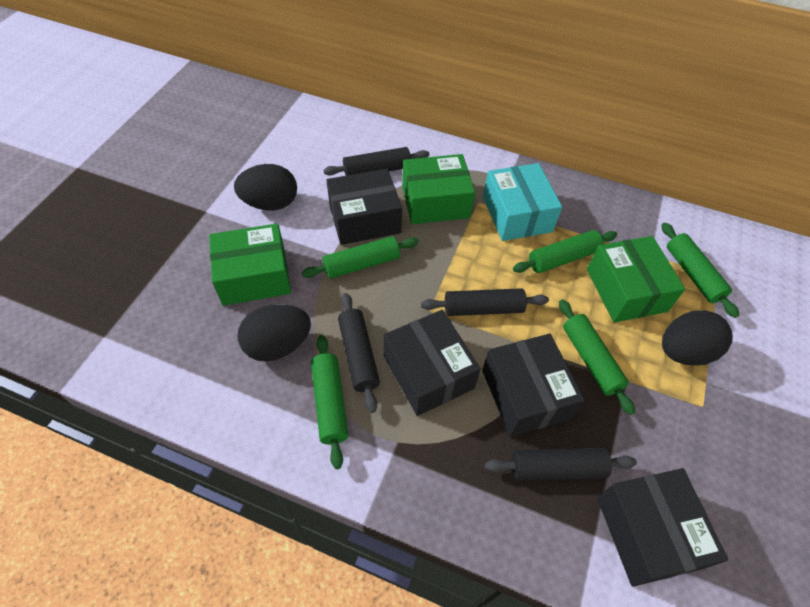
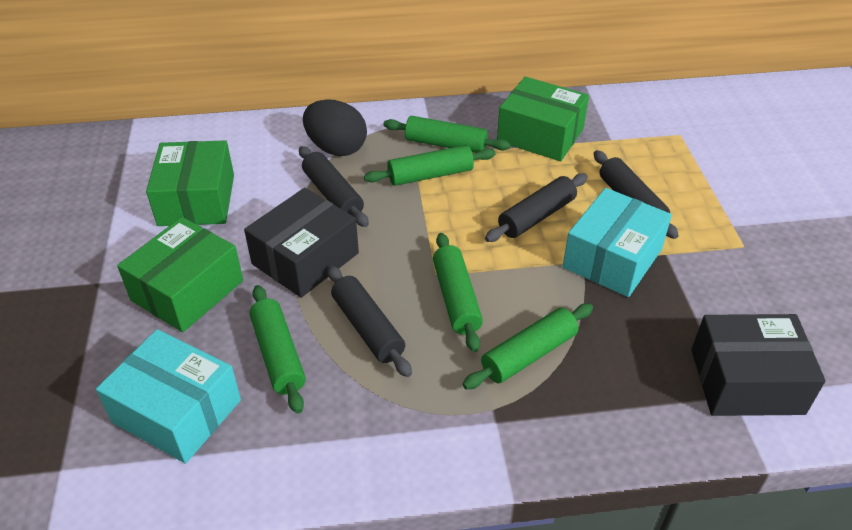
black box: 4 -> 2
black egg: 3 -> 1
turquoise box: 1 -> 2

